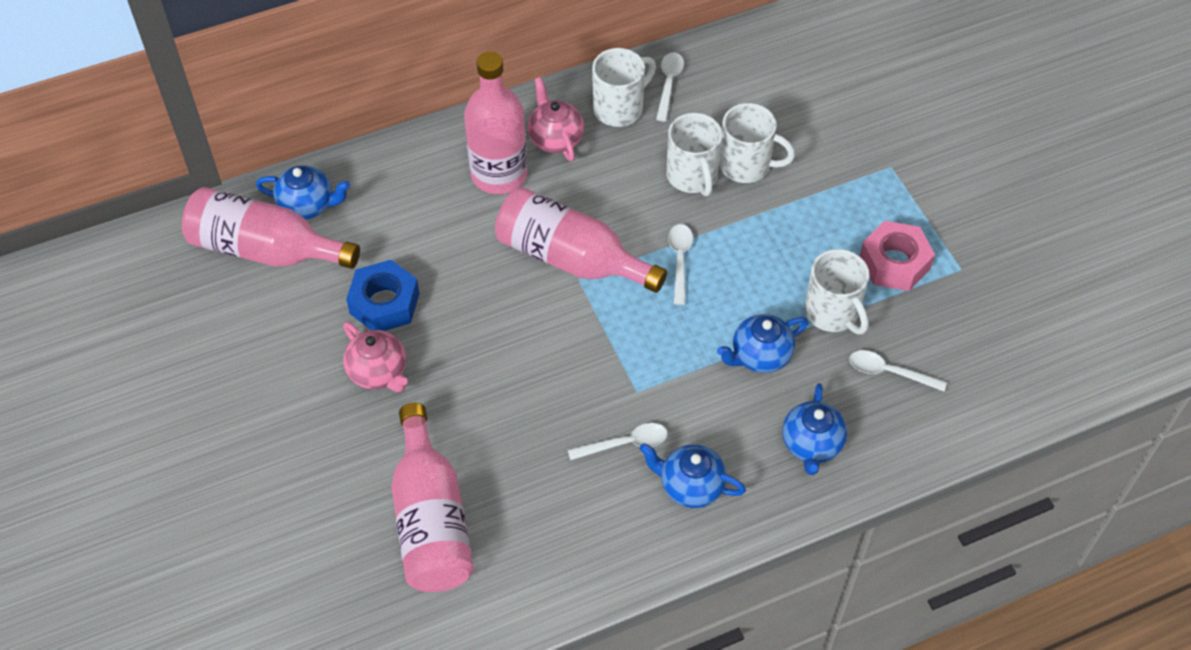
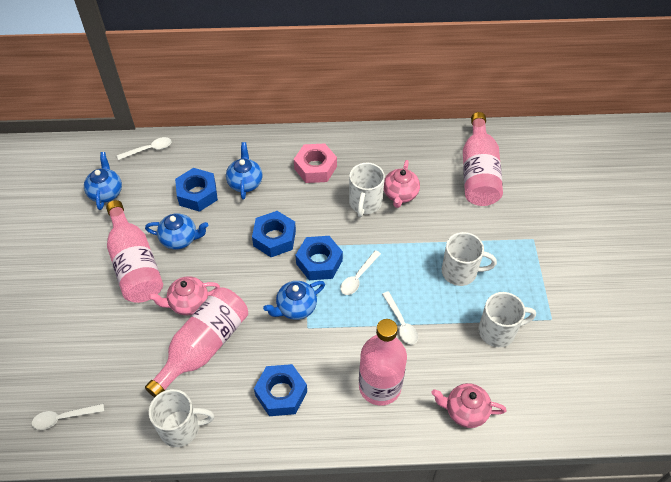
blue nut: 1 -> 4
pink teapot: 2 -> 3

